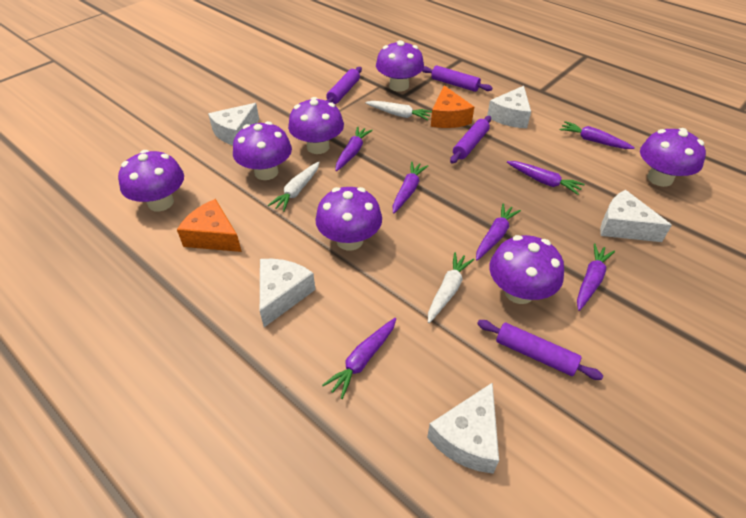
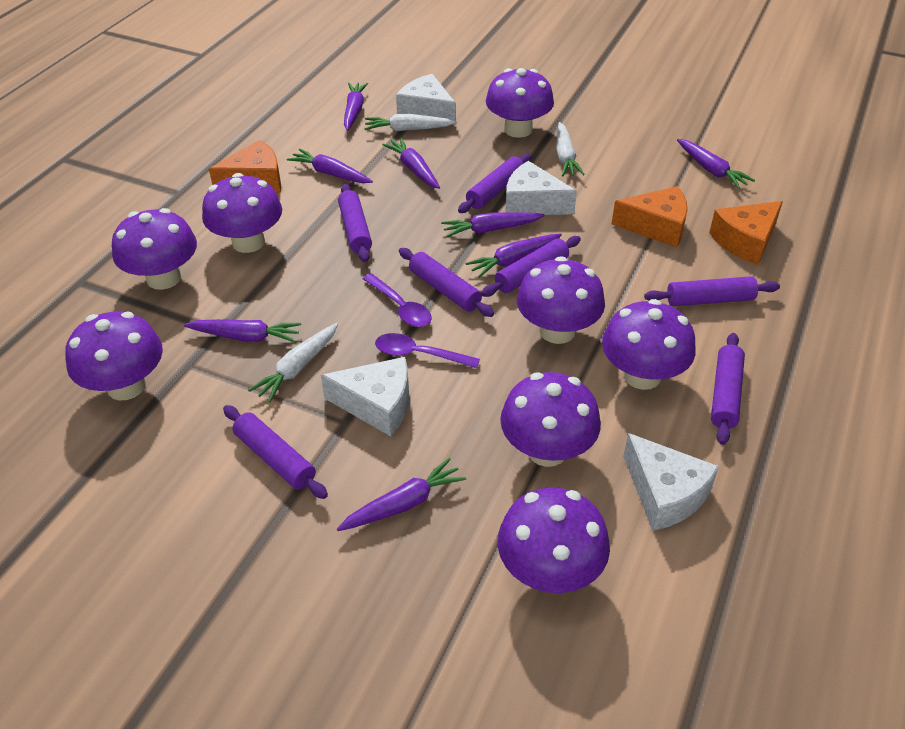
orange cheese: 2 -> 3
purple carrot: 7 -> 8
purple mushroom: 7 -> 8
purple rolling pin: 4 -> 7
purple spoon: 0 -> 2
white cheese: 5 -> 4

